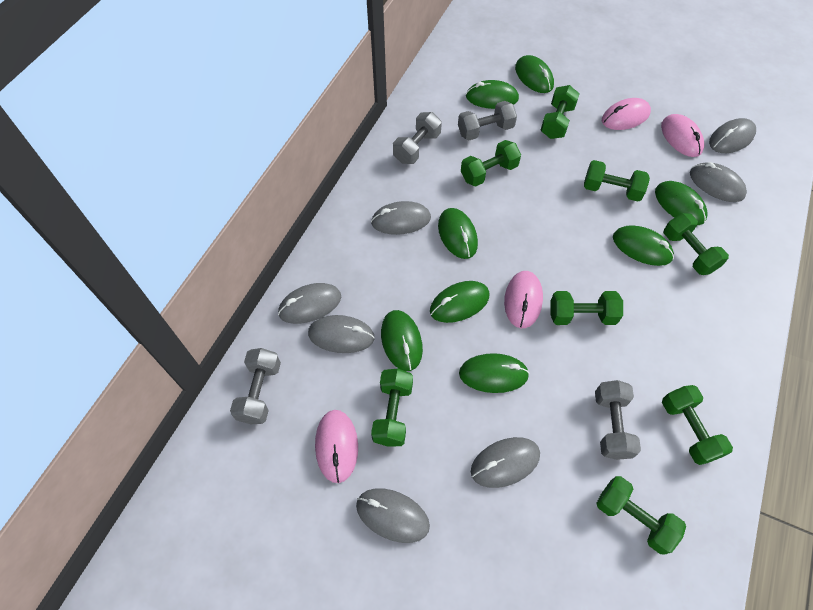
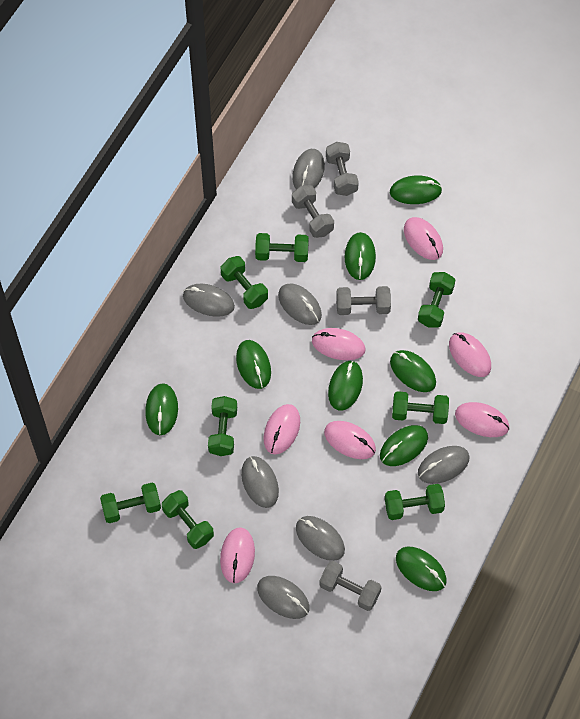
pink mouse: 4 -> 7

